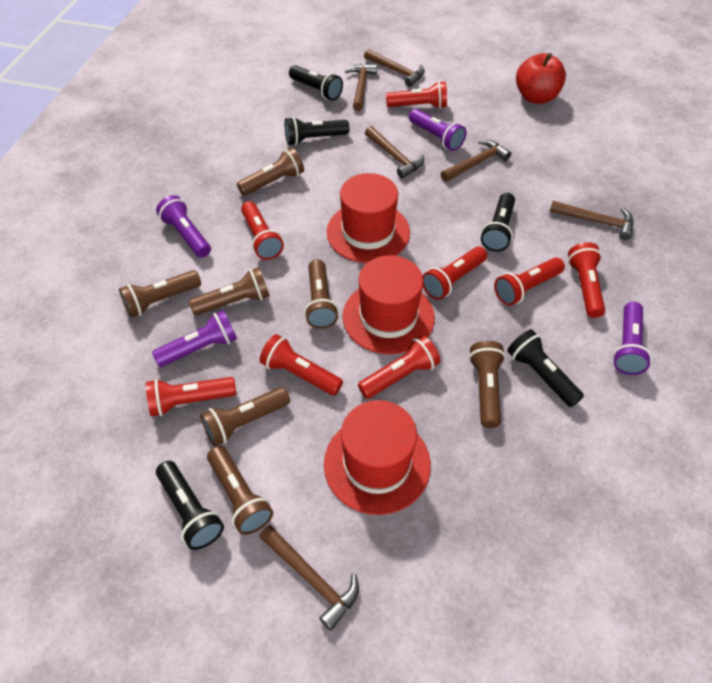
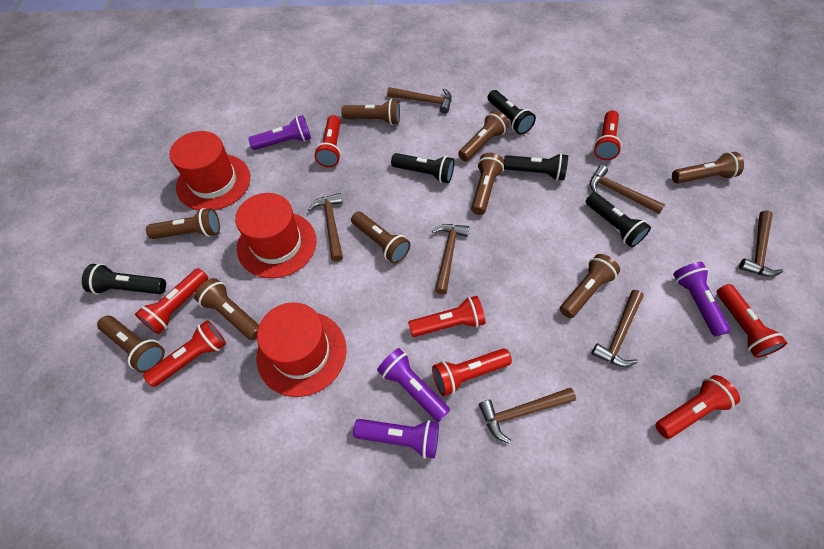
brown flashlight: 7 -> 9
brown hammer: 6 -> 7
red apple: 1 -> 0

